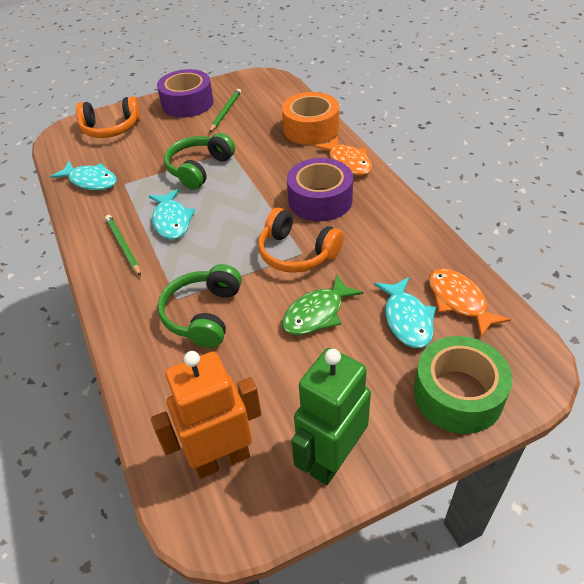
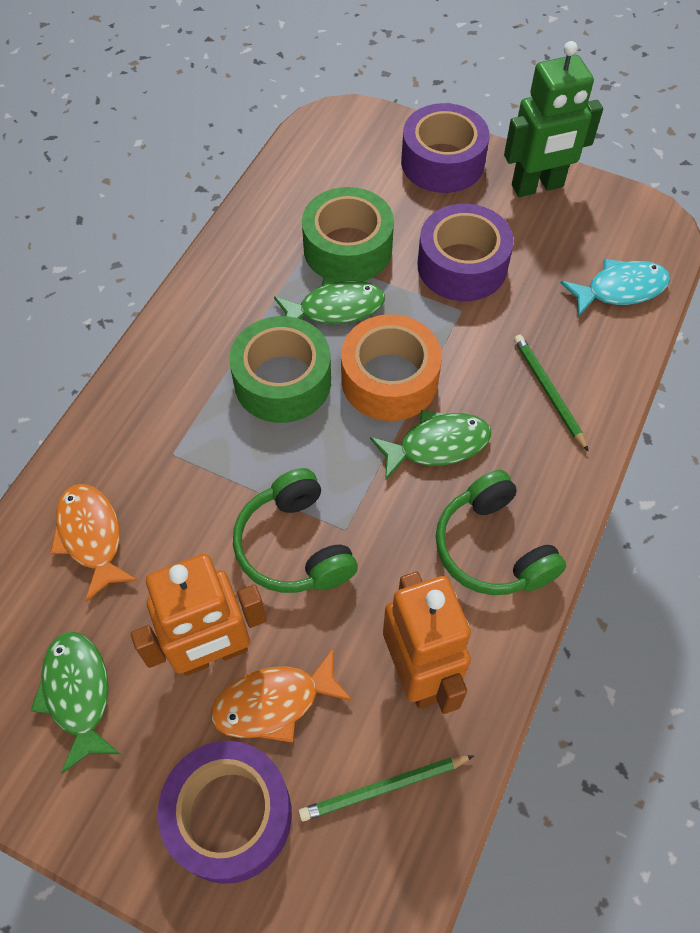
green fish: 1 -> 3
green tape: 1 -> 2
orange headphones: 2 -> 0
orange robot: 1 -> 2
purple tape: 2 -> 3
turquoise fish: 3 -> 1

